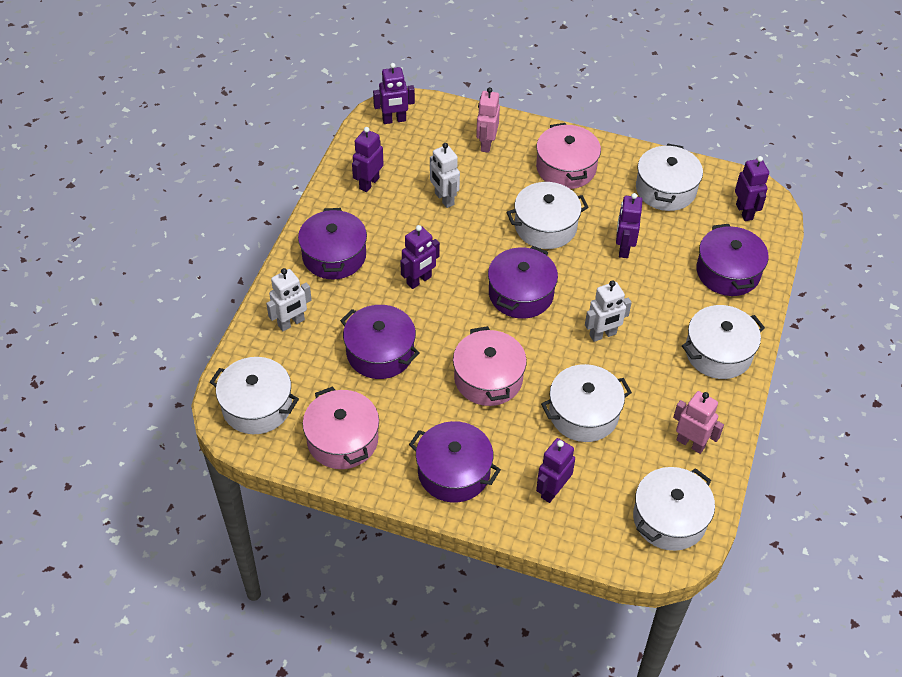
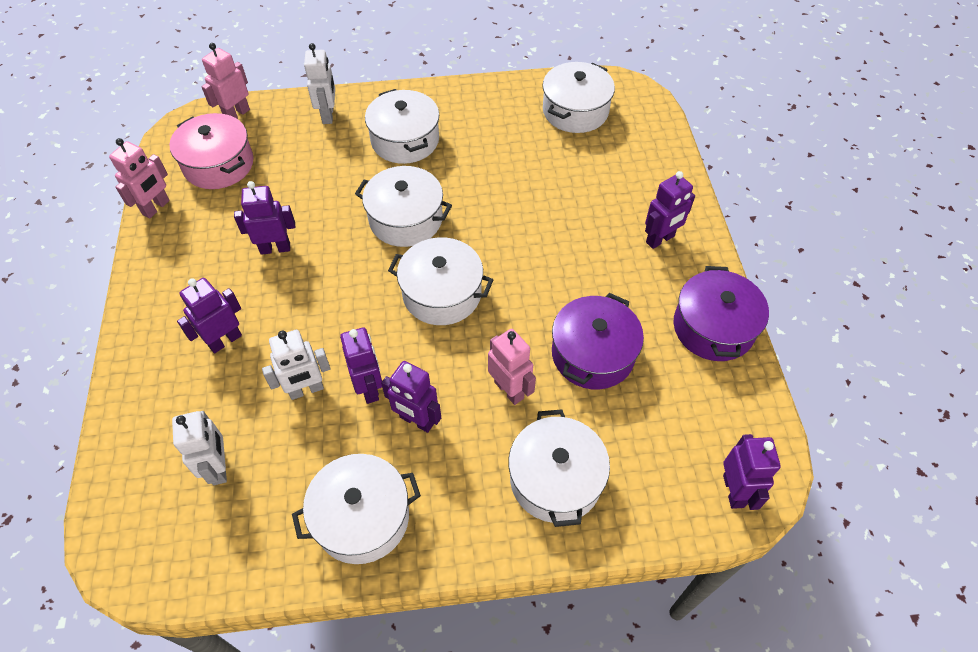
pink pot: 3 -> 1
pink robot: 2 -> 3
purple pot: 5 -> 2

